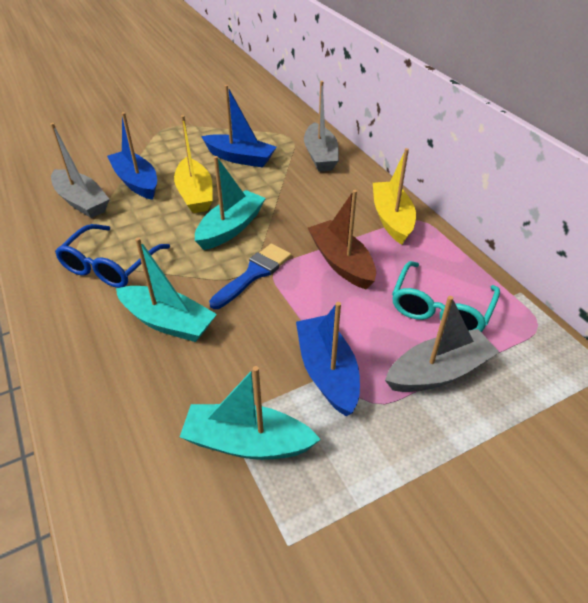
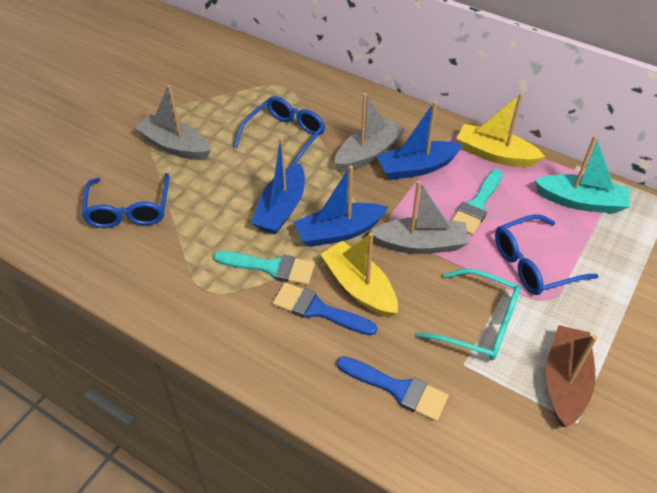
blue brush: 1 -> 2
blue glasses: 1 -> 3
turquoise boat: 3 -> 1
turquoise brush: 0 -> 2

